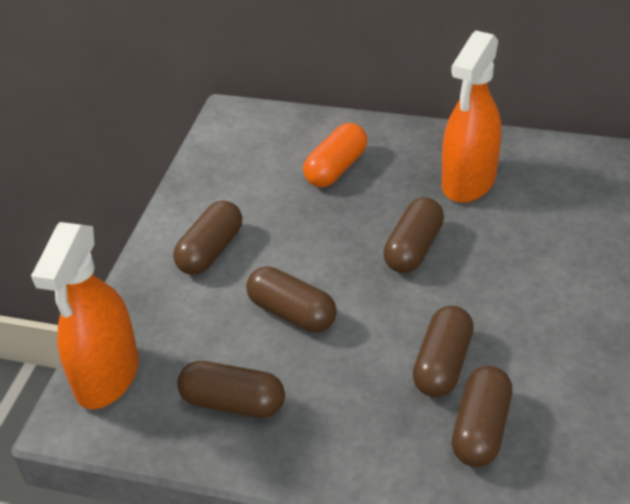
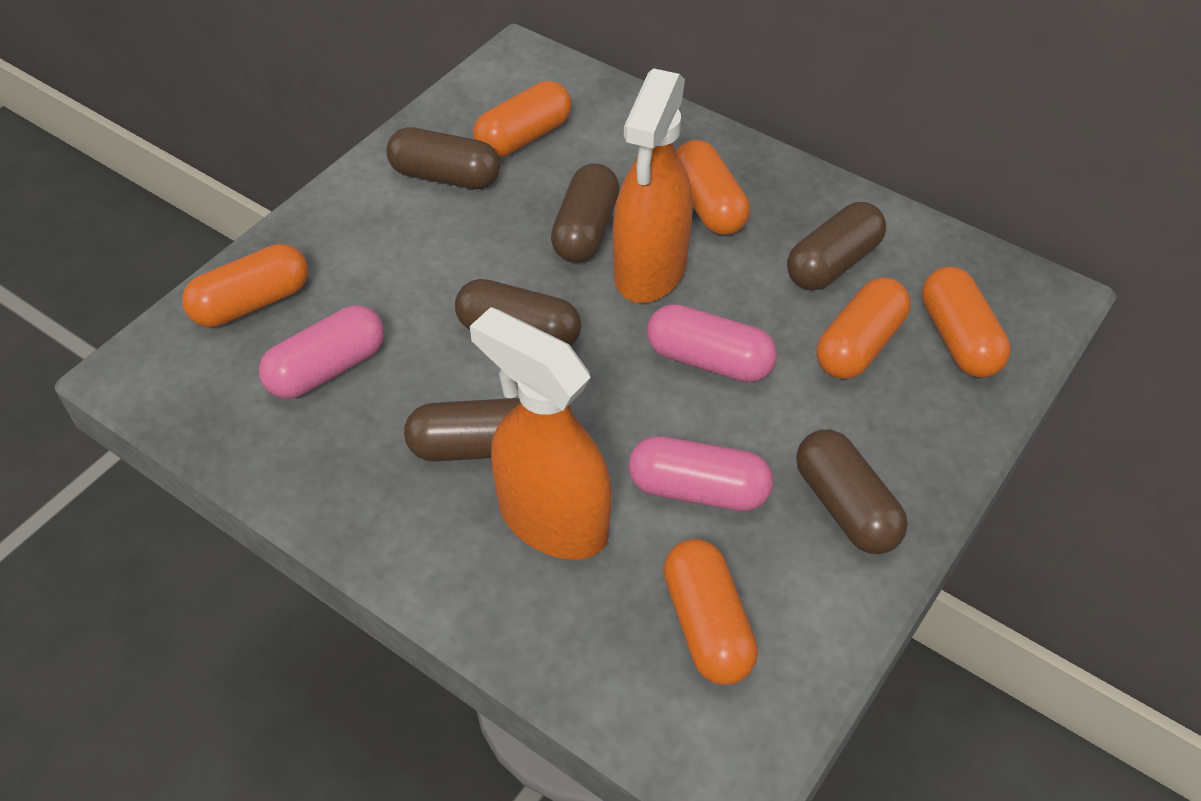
orange capsule: 1 -> 6
pink capsule: 0 -> 3

